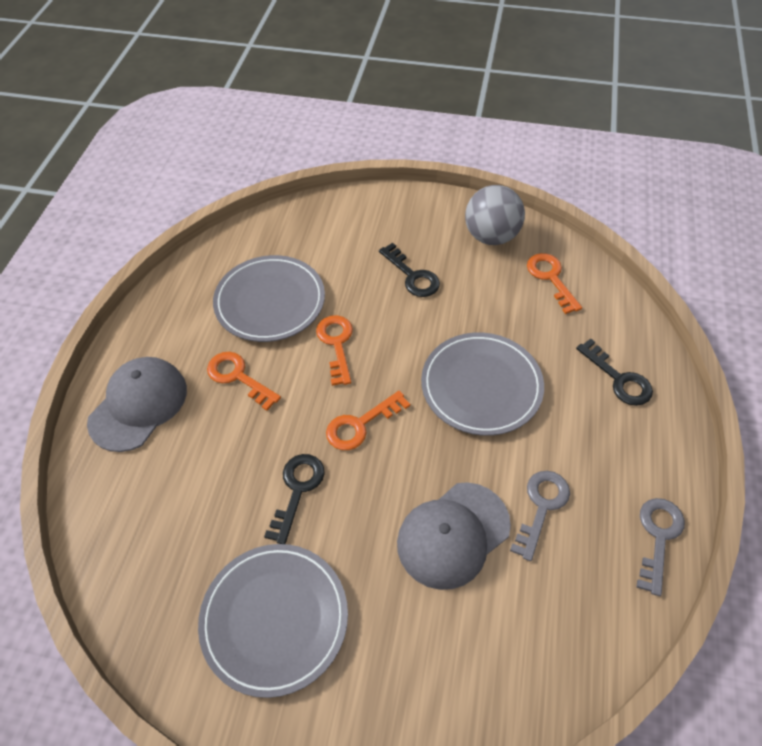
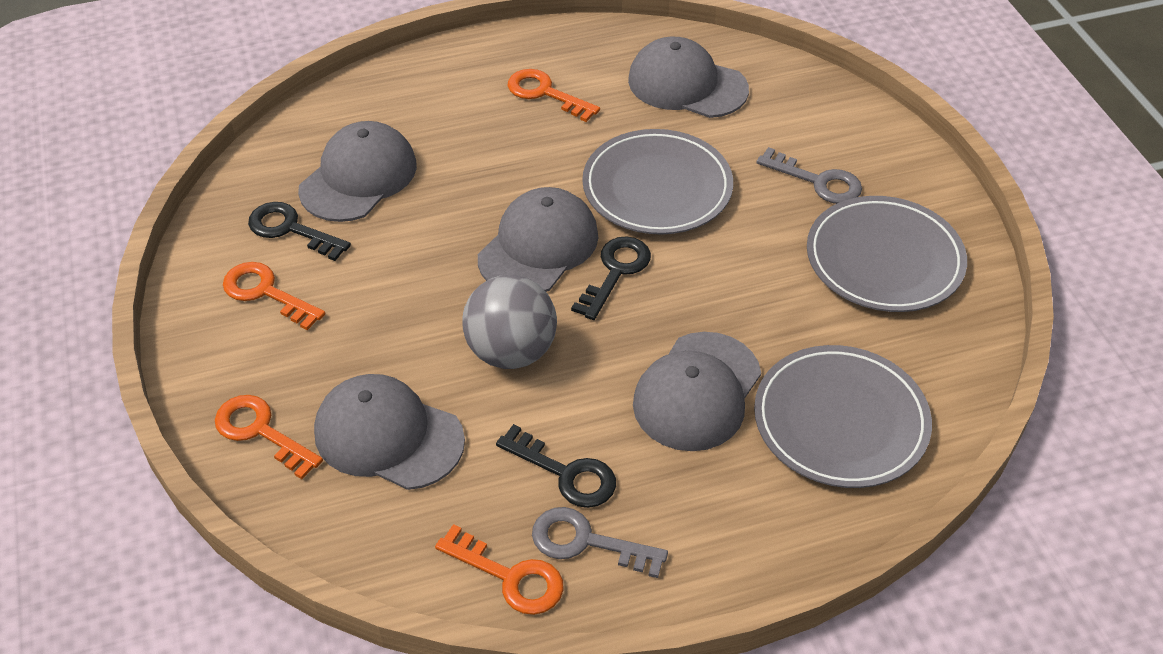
grey cap: 2 -> 5

